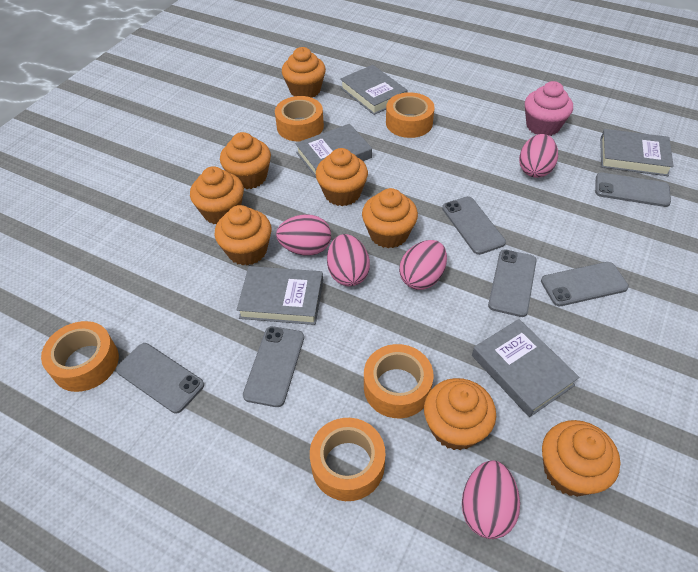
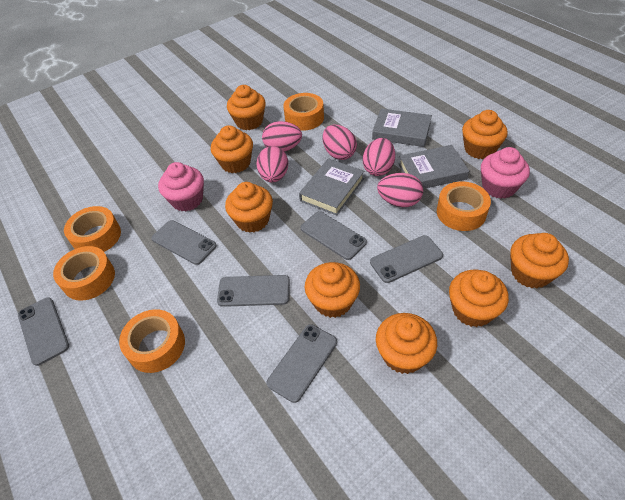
grey book: 5 -> 3
pink cupcake: 1 -> 2

